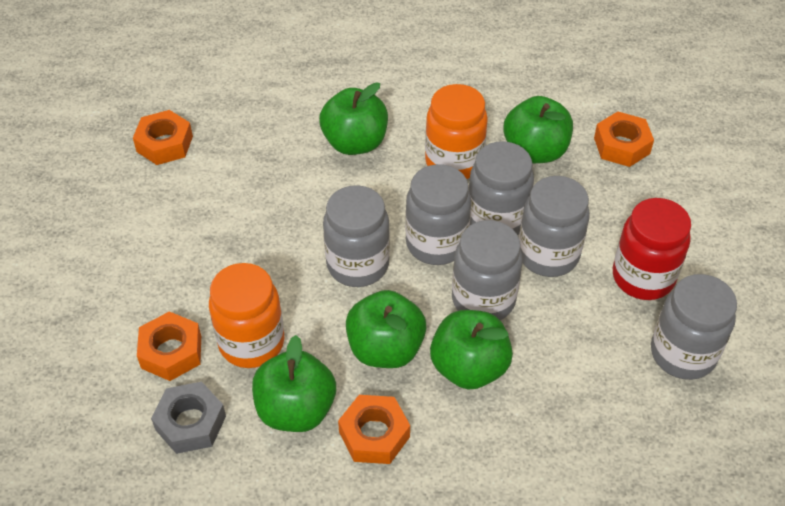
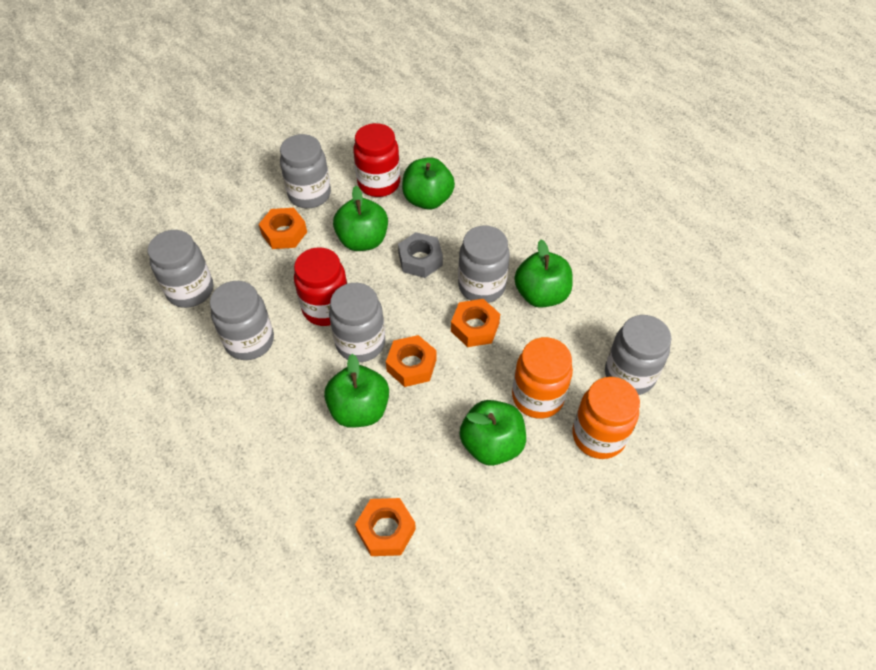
red jar: 1 -> 2

